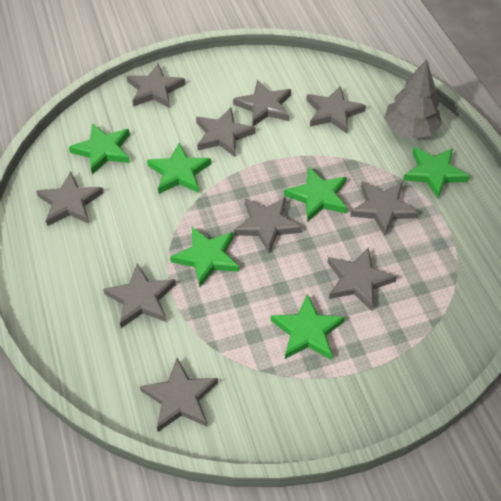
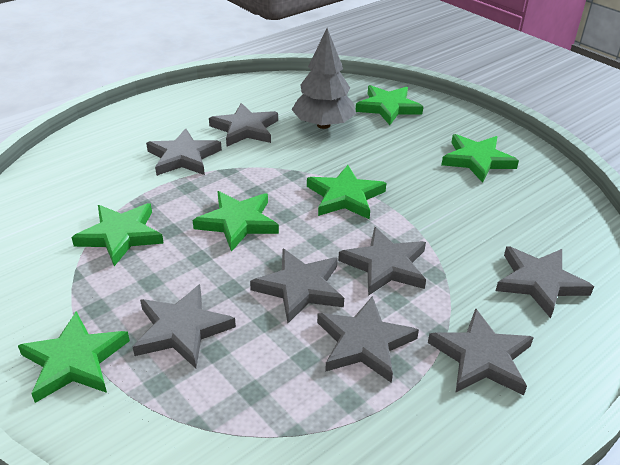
grey star: 10 -> 8

